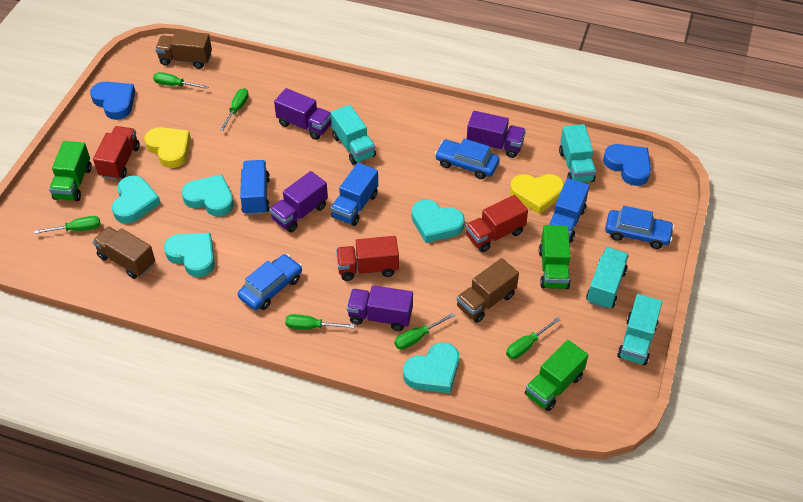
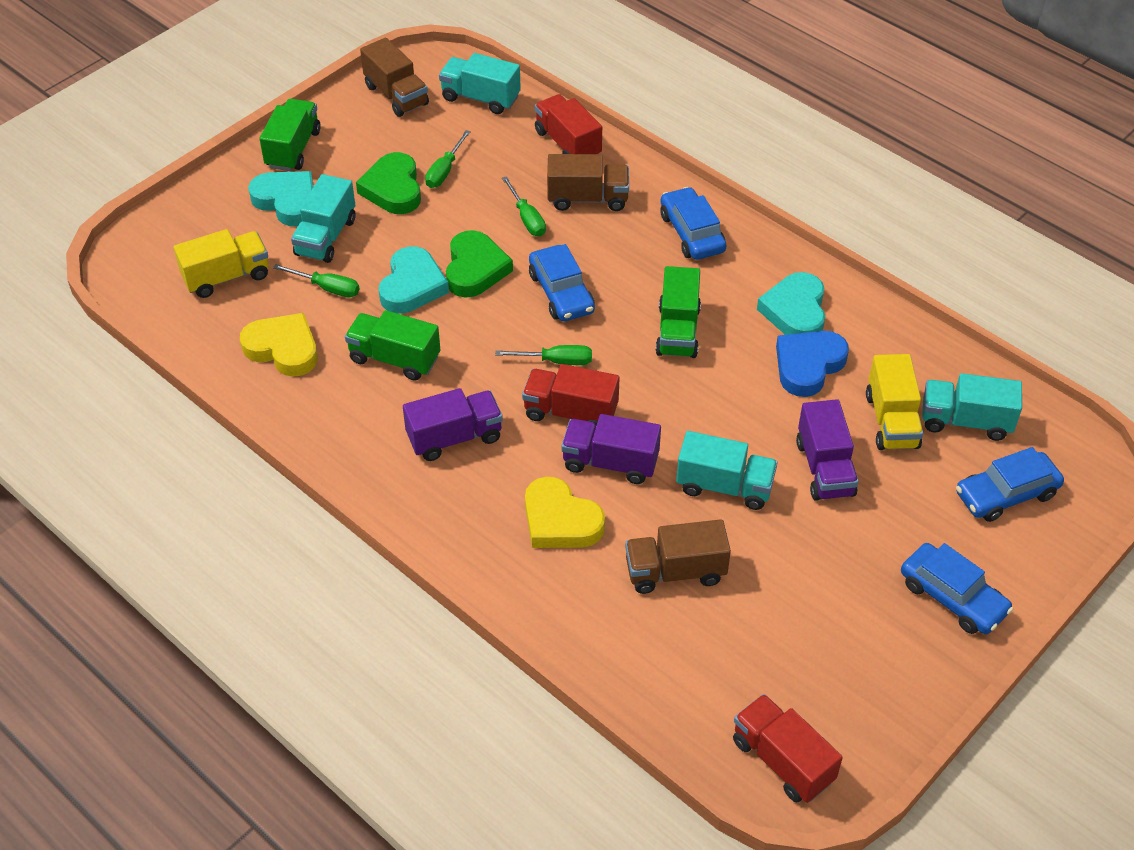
blue car: 3 -> 4
blue heart: 2 -> 1
blue truck: 3 -> 0
green heart: 0 -> 2
green screwdriver: 6 -> 4
purple truck: 4 -> 3
turquoise heart: 5 -> 3
yellow truck: 0 -> 2

